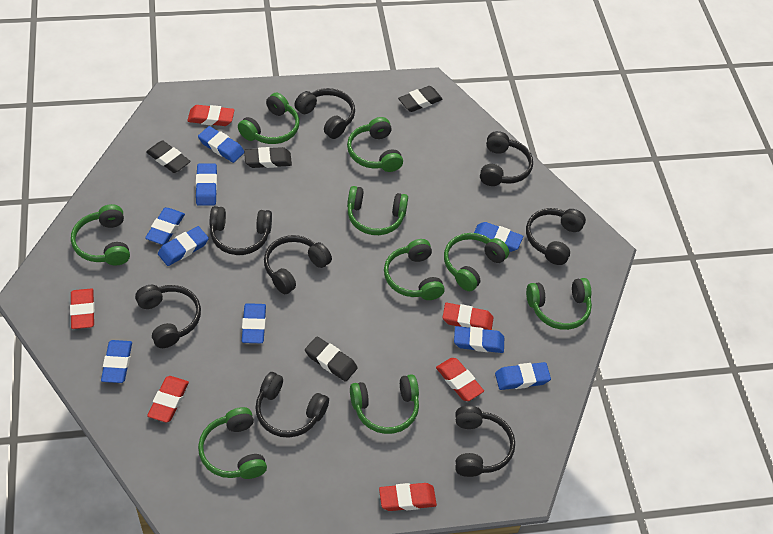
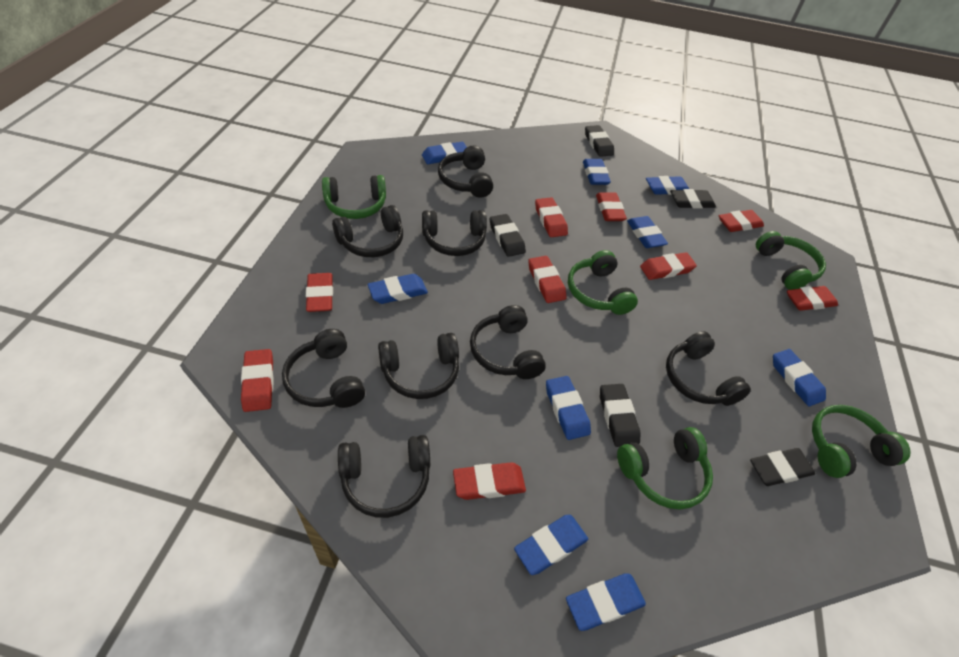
black eraser: 4 -> 5
green headphones: 9 -> 5
red eraser: 6 -> 9

